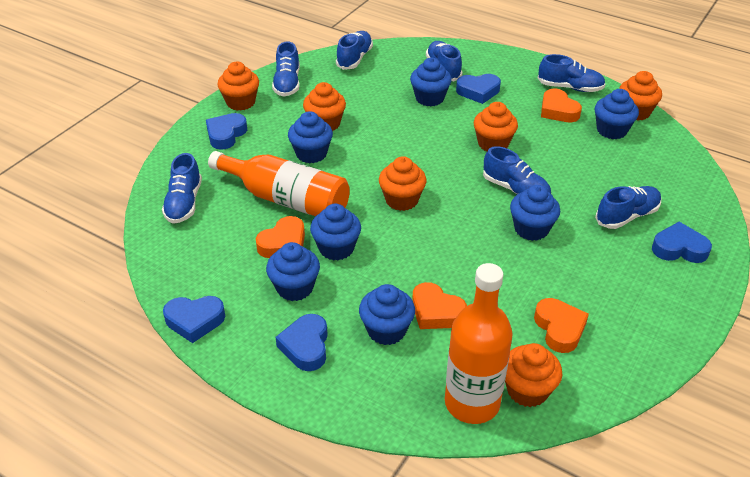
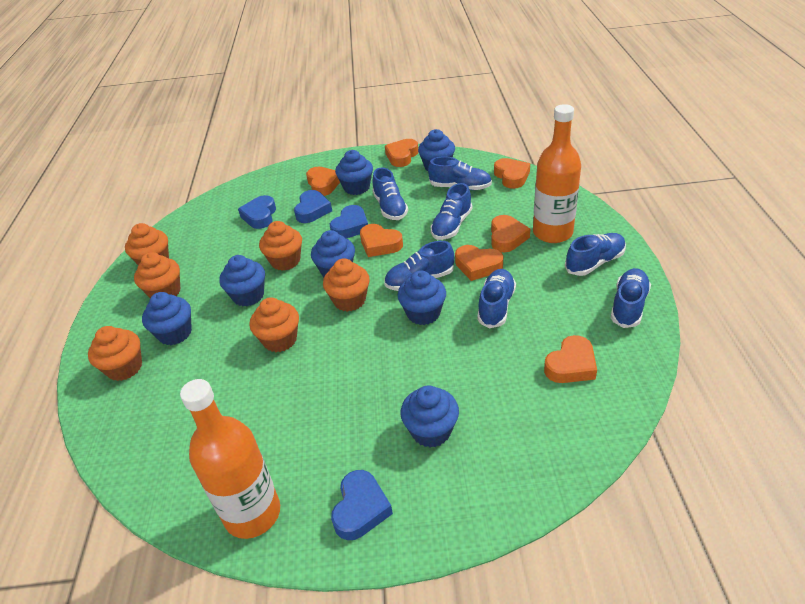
blue heart: 5 -> 4
orange heart: 4 -> 7

